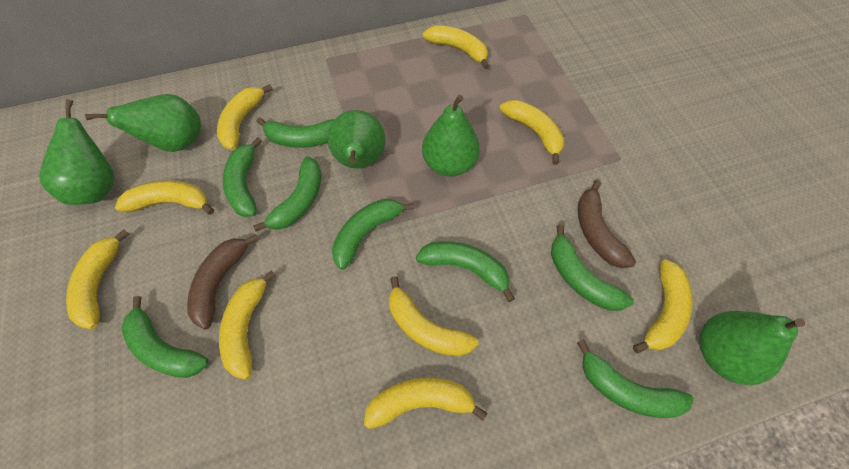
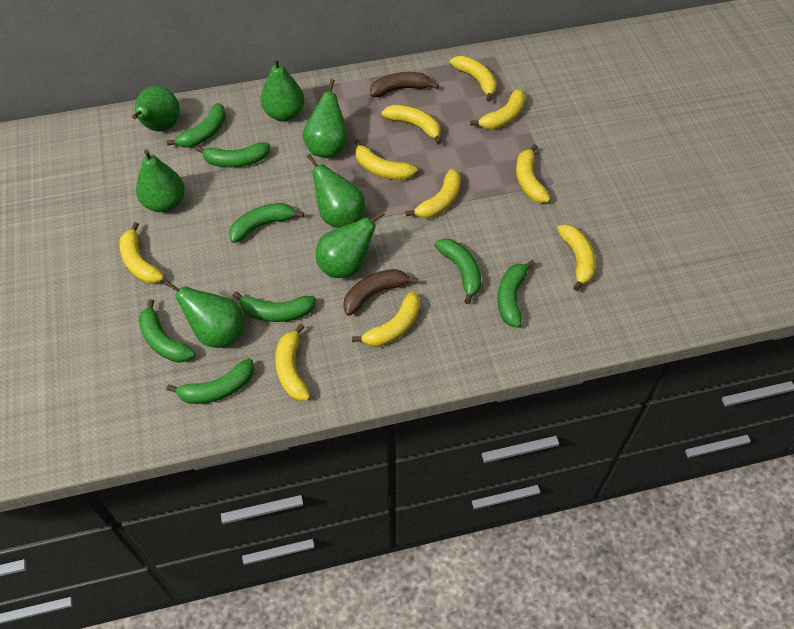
green pear: 5 -> 7
yellow banana: 9 -> 10

